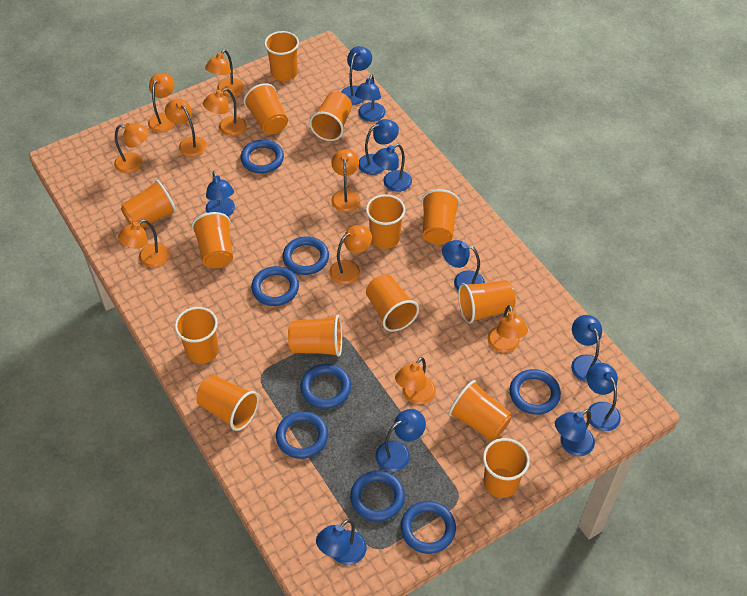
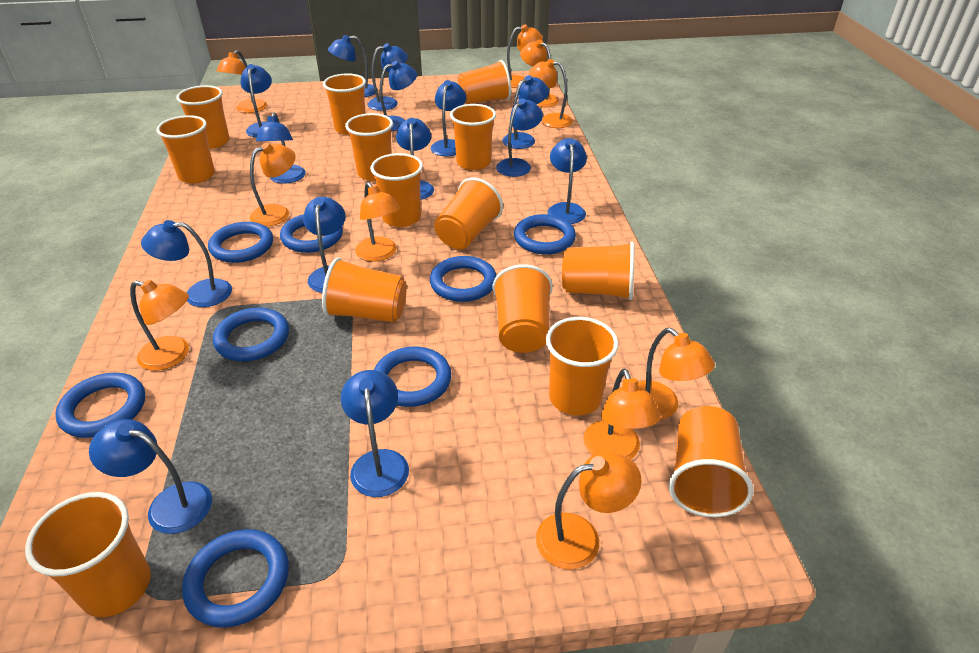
blue lamp: 11 -> 14

